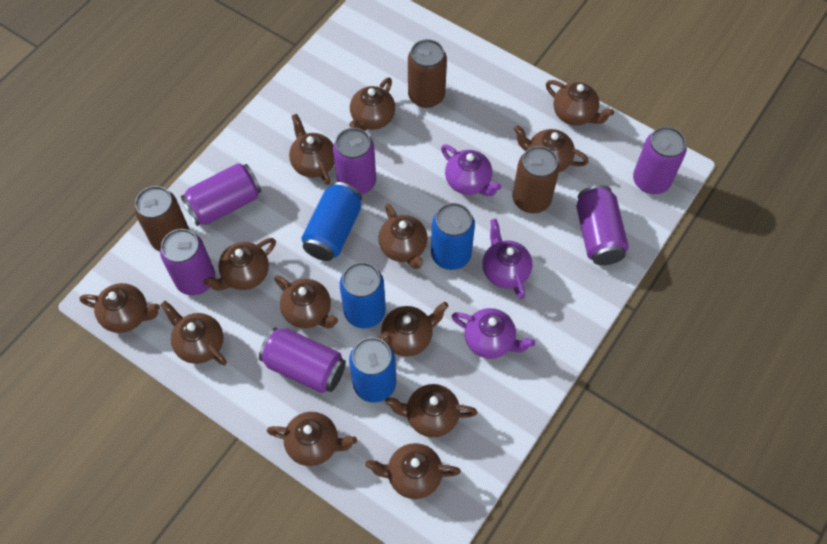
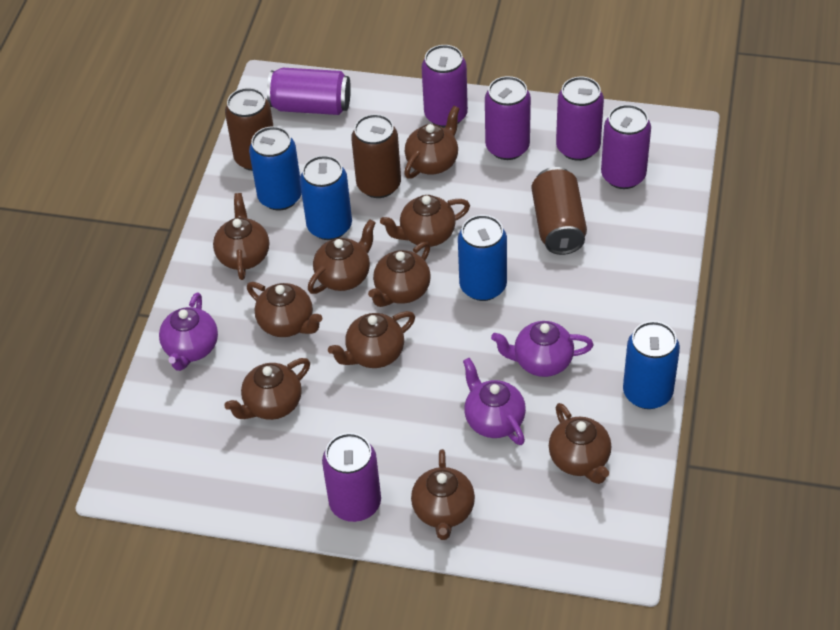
brown teapot: 13 -> 10

